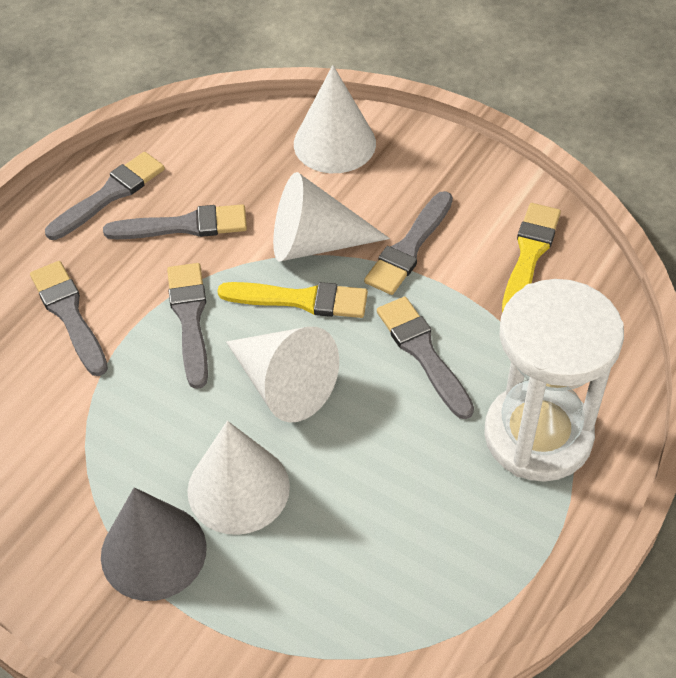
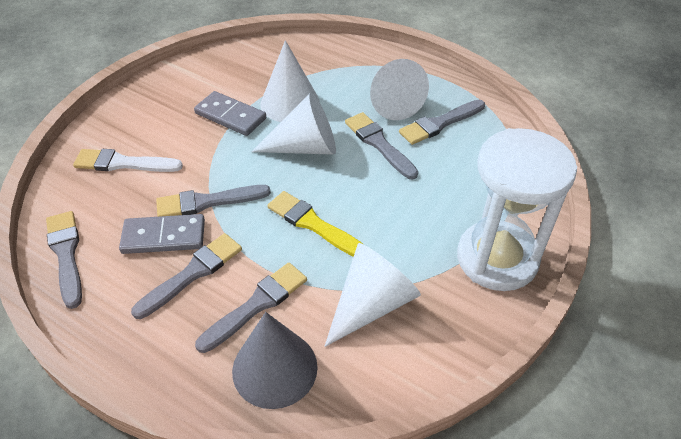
grey domino: 0 -> 2
white brush: 0 -> 1
yellow brush: 2 -> 1

